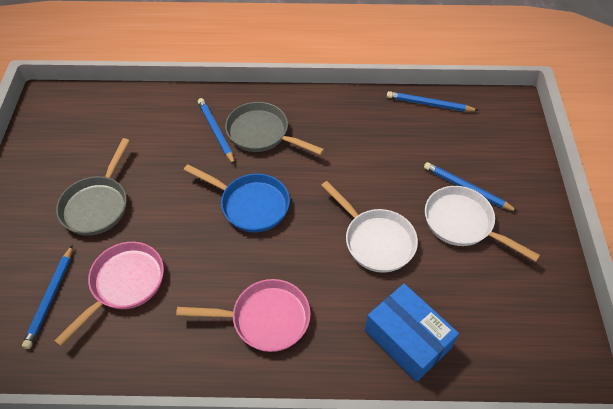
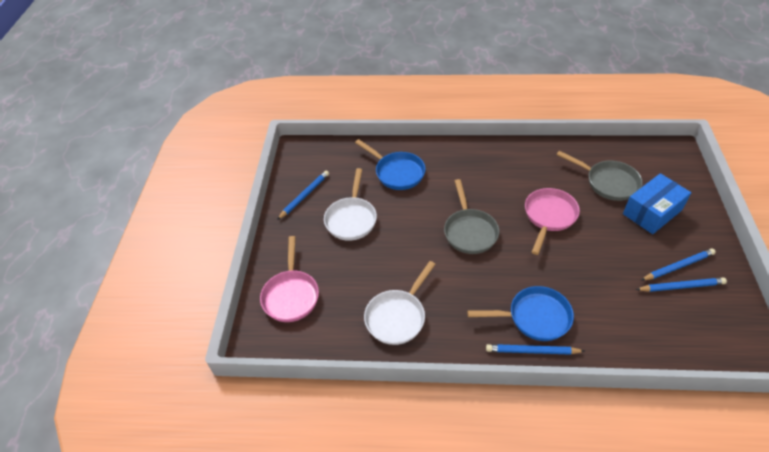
blue pan: 1 -> 2

